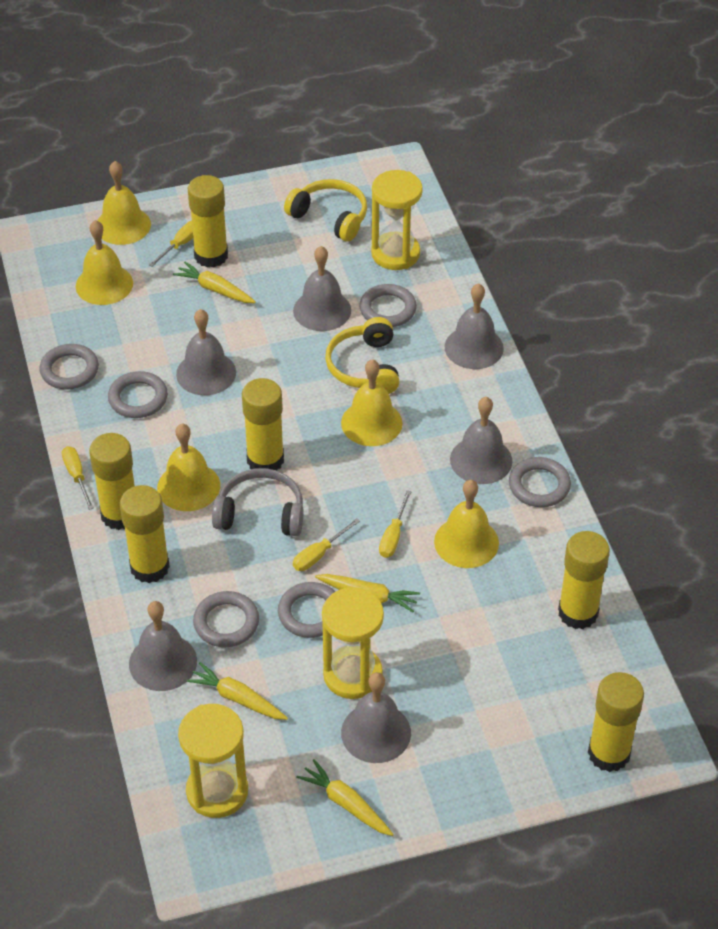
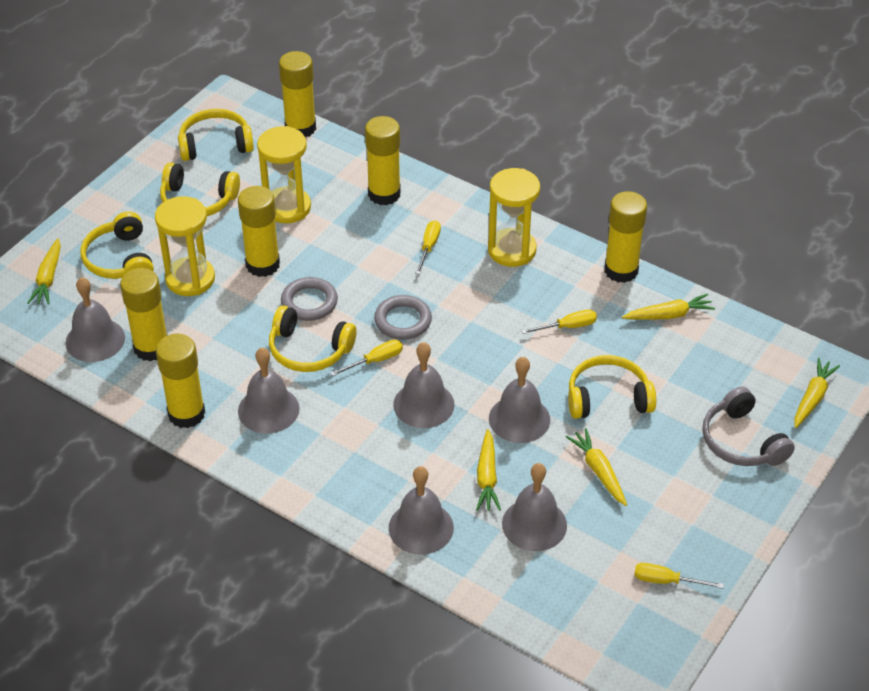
grey ring: 6 -> 2
yellow bell: 5 -> 0
yellow carrot: 4 -> 5
yellow headphones: 2 -> 5

